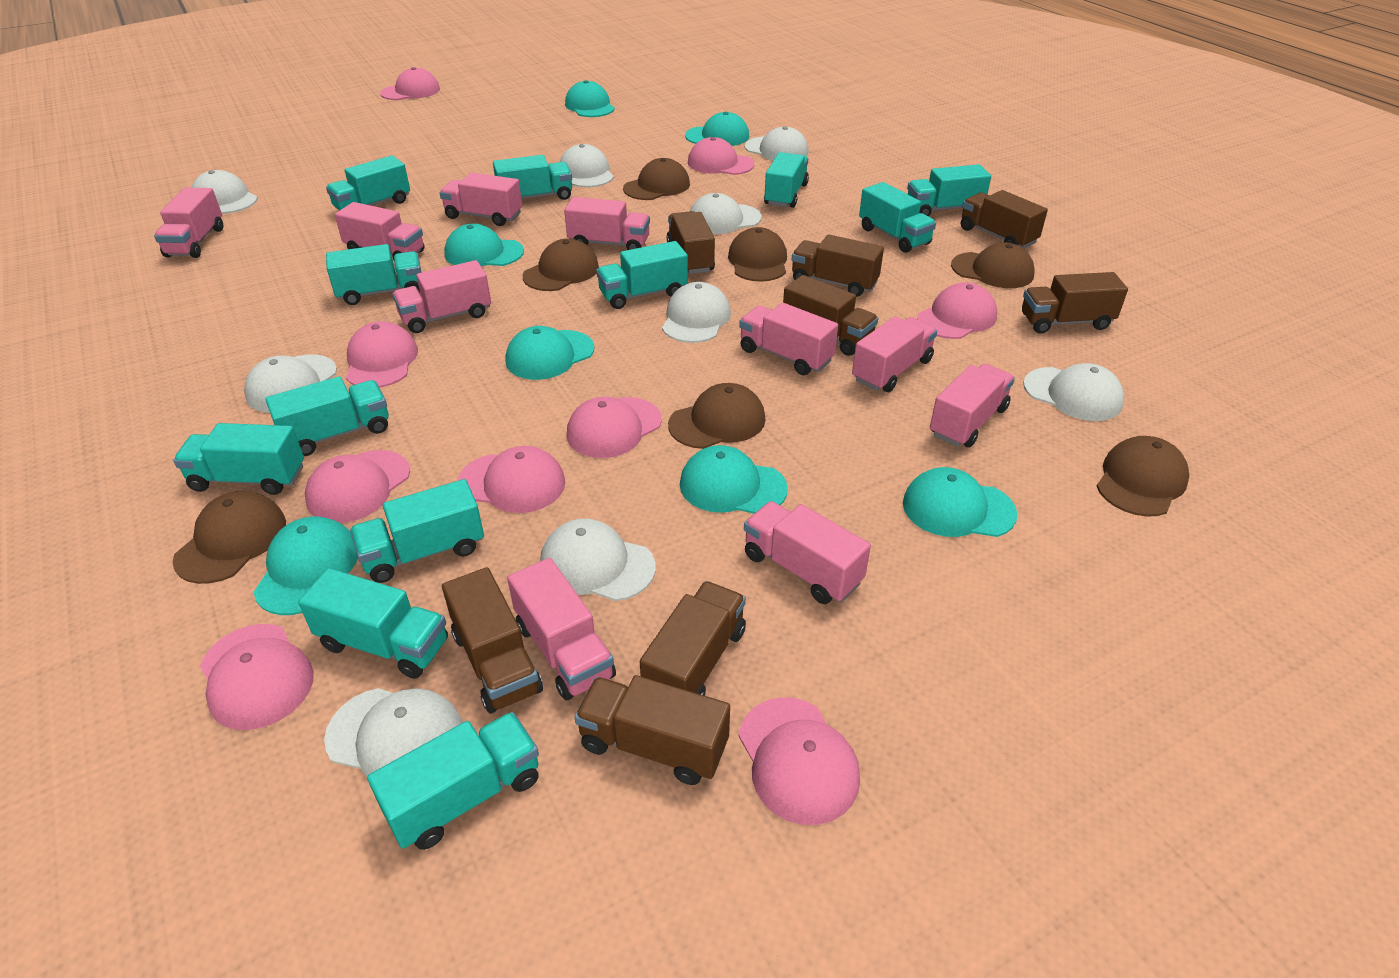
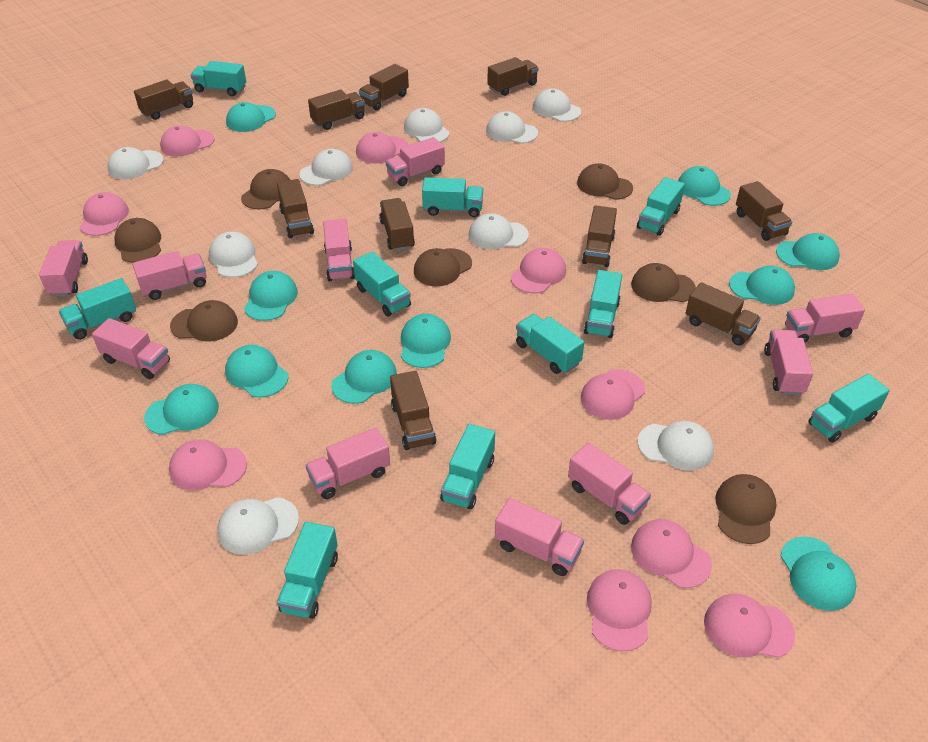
brown truck: 8 -> 10
turquoise cap: 7 -> 10
turquoise truck: 12 -> 10

